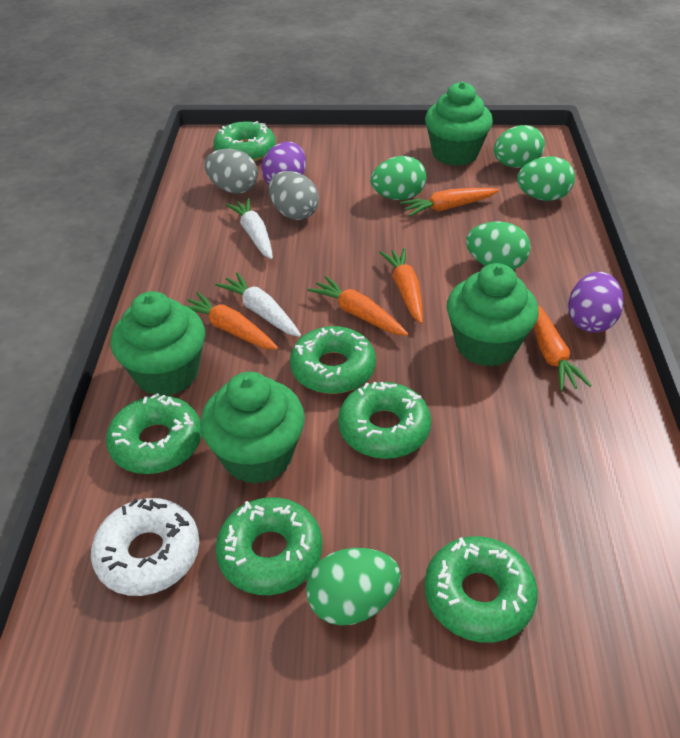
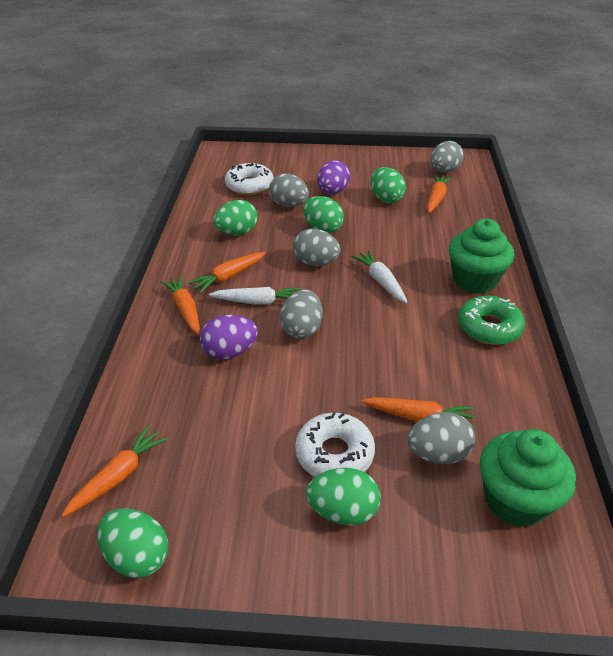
green cupcake: 4 -> 2
green donut: 6 -> 1
grey egg: 2 -> 5
white donut: 1 -> 2

